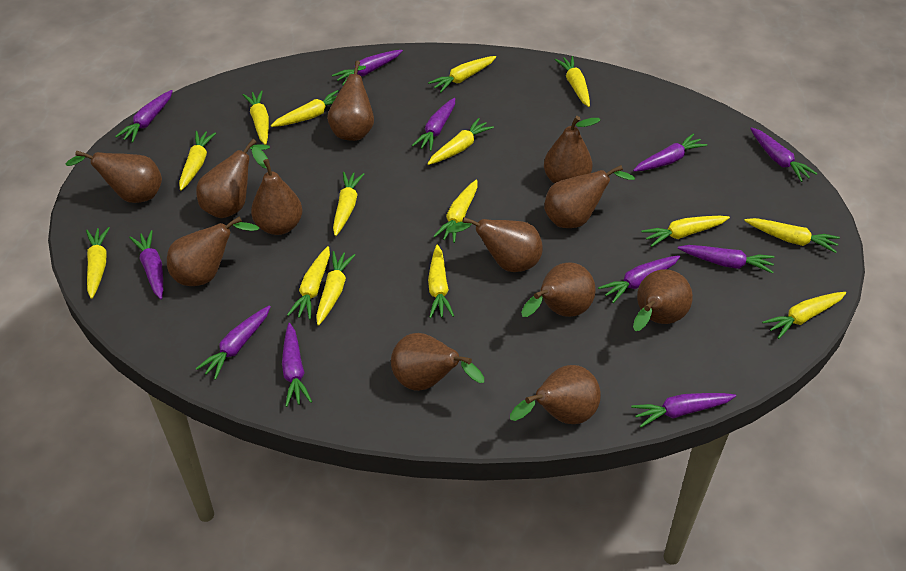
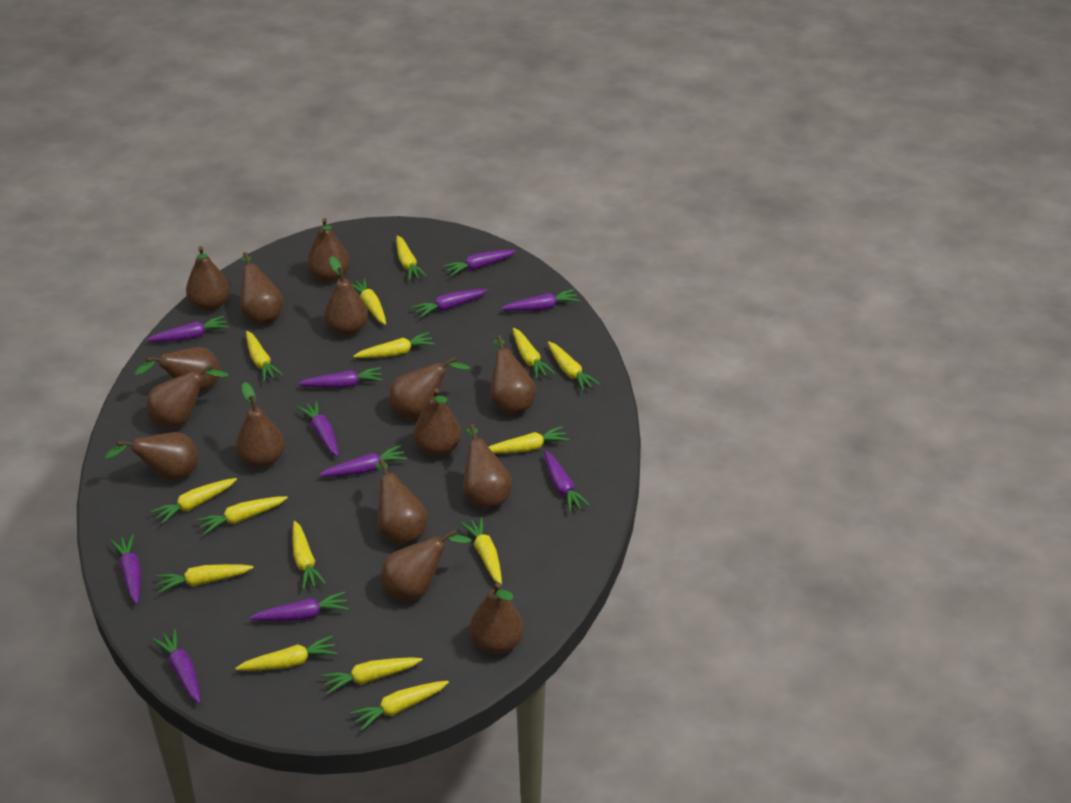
brown pear: 12 -> 15

